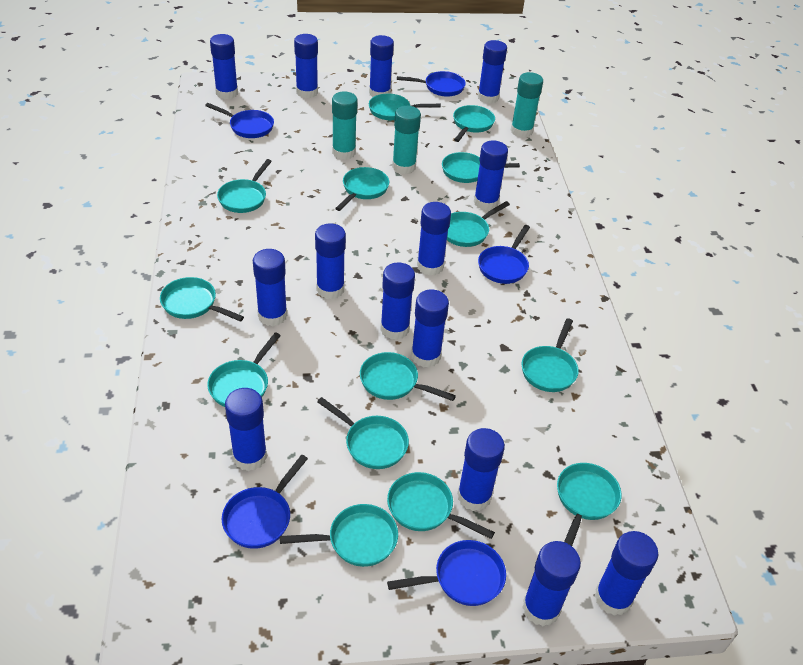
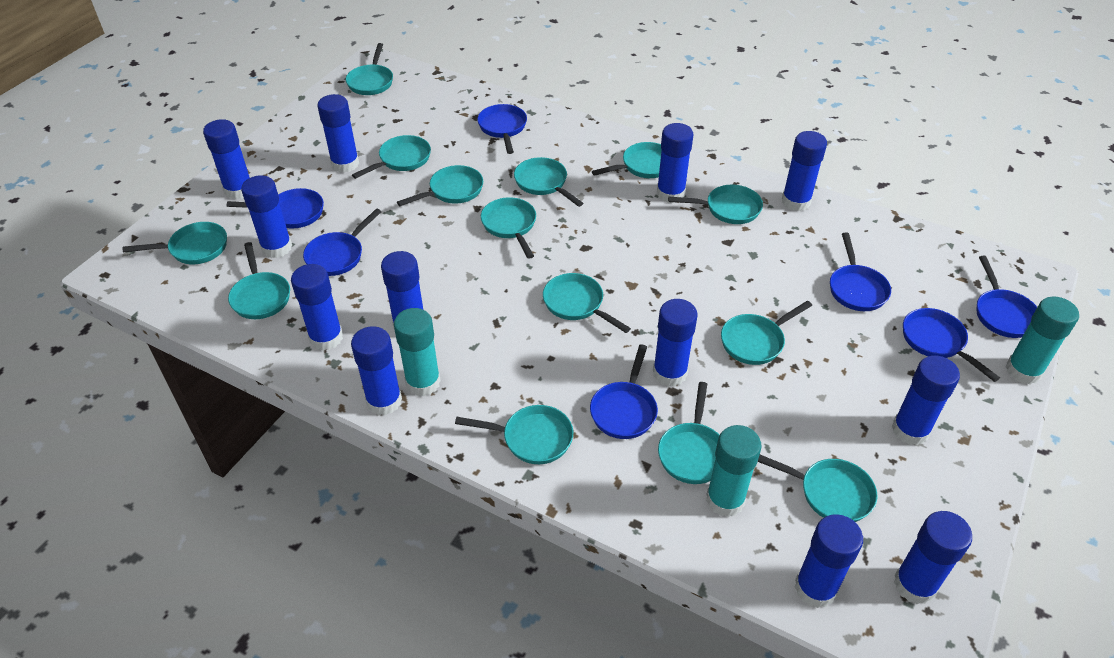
blue glue stick: 14 -> 12
blue pan: 5 -> 7

